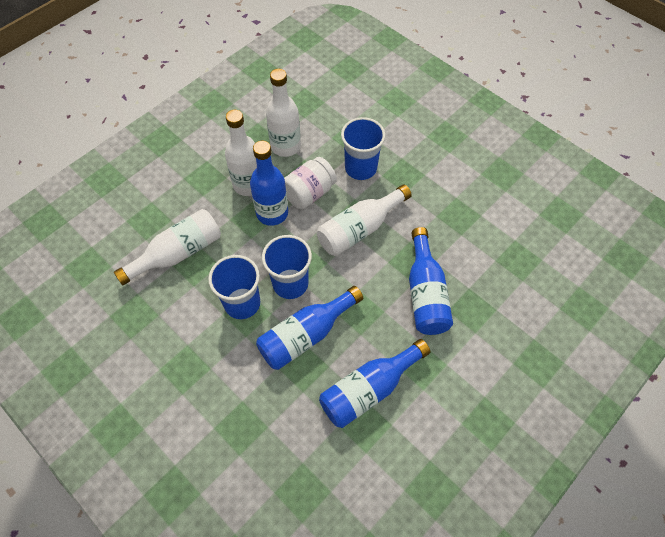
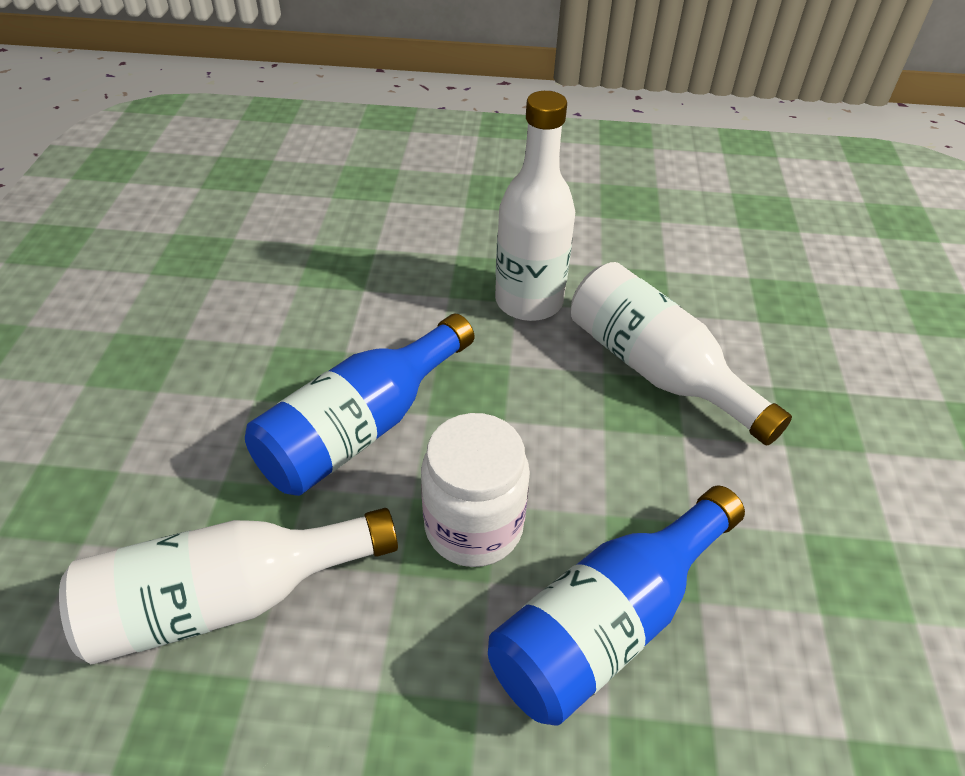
blue bottle: 4 -> 2
blue cup: 3 -> 0
white bottle: 4 -> 3

